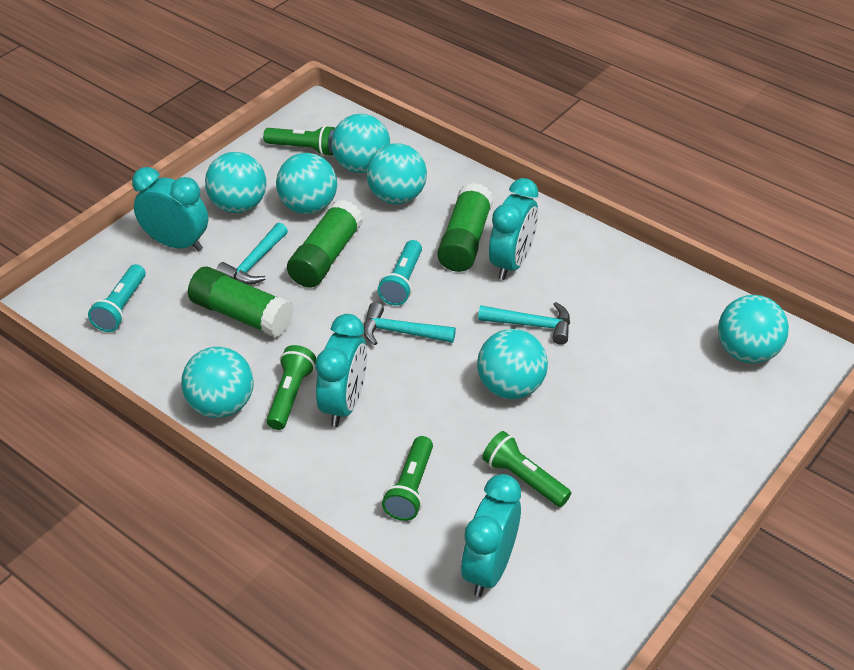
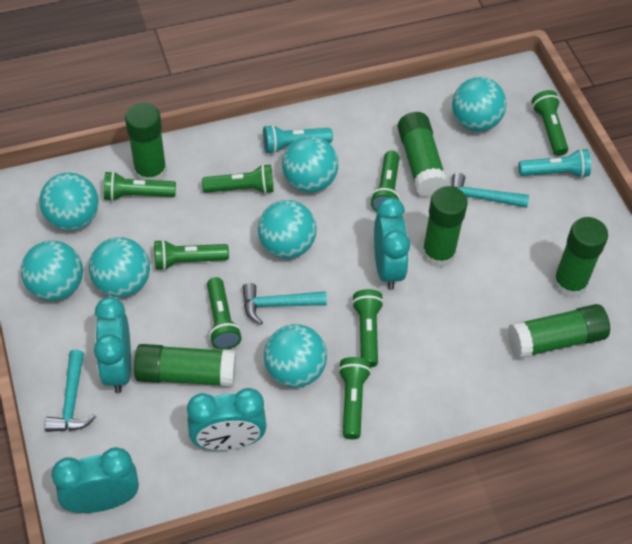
green flashlight: 4 -> 8
green glue stick: 3 -> 6

